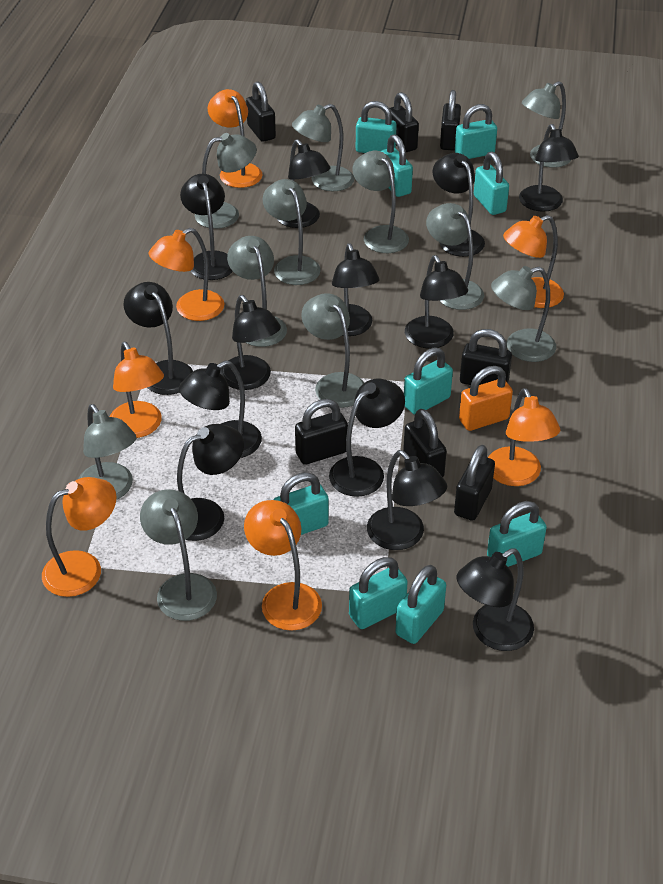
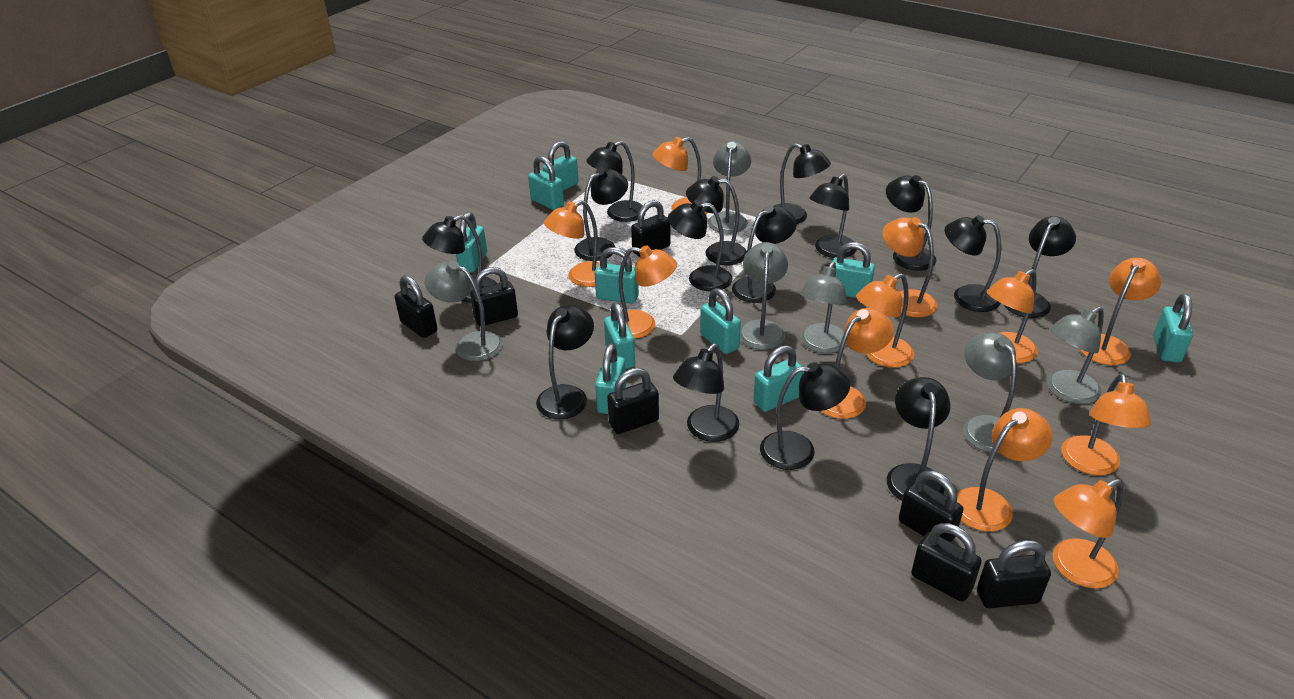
black lamp: 13 -> 15
grey lamp: 11 -> 6
orange lamp: 7 -> 11
orange padlock: 1 -> 0
turquoise padlock: 9 -> 10

